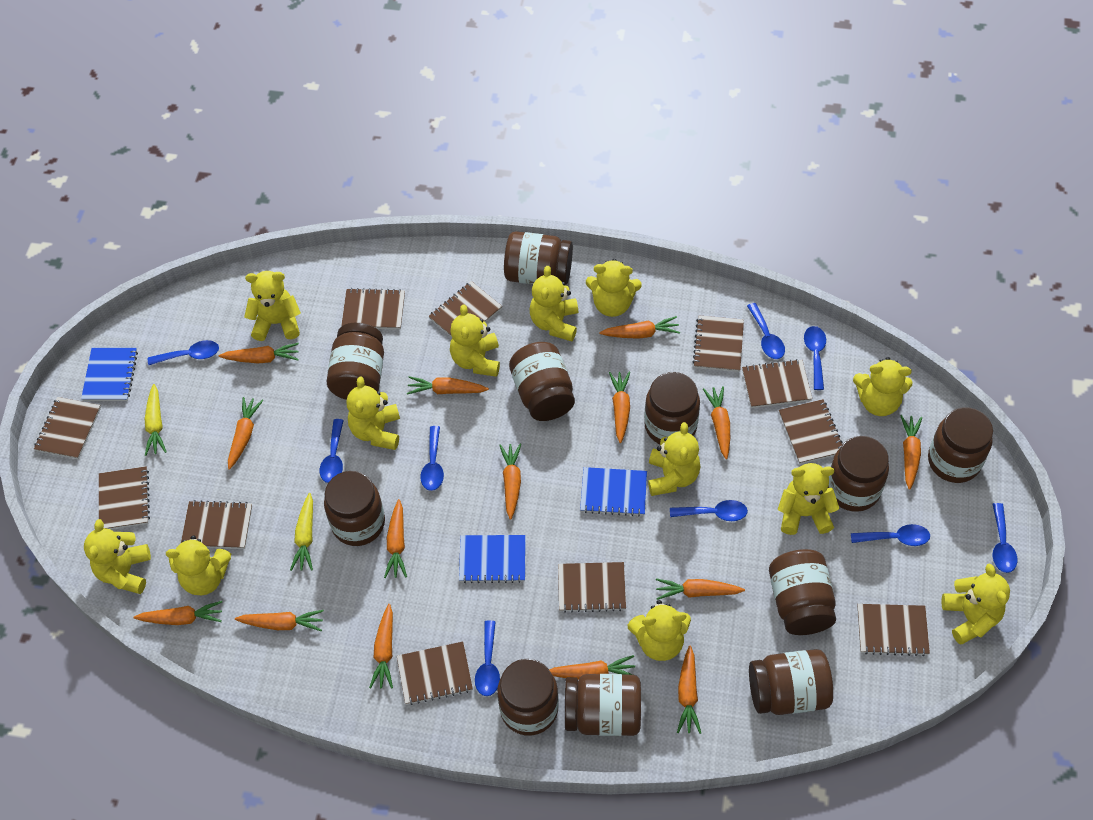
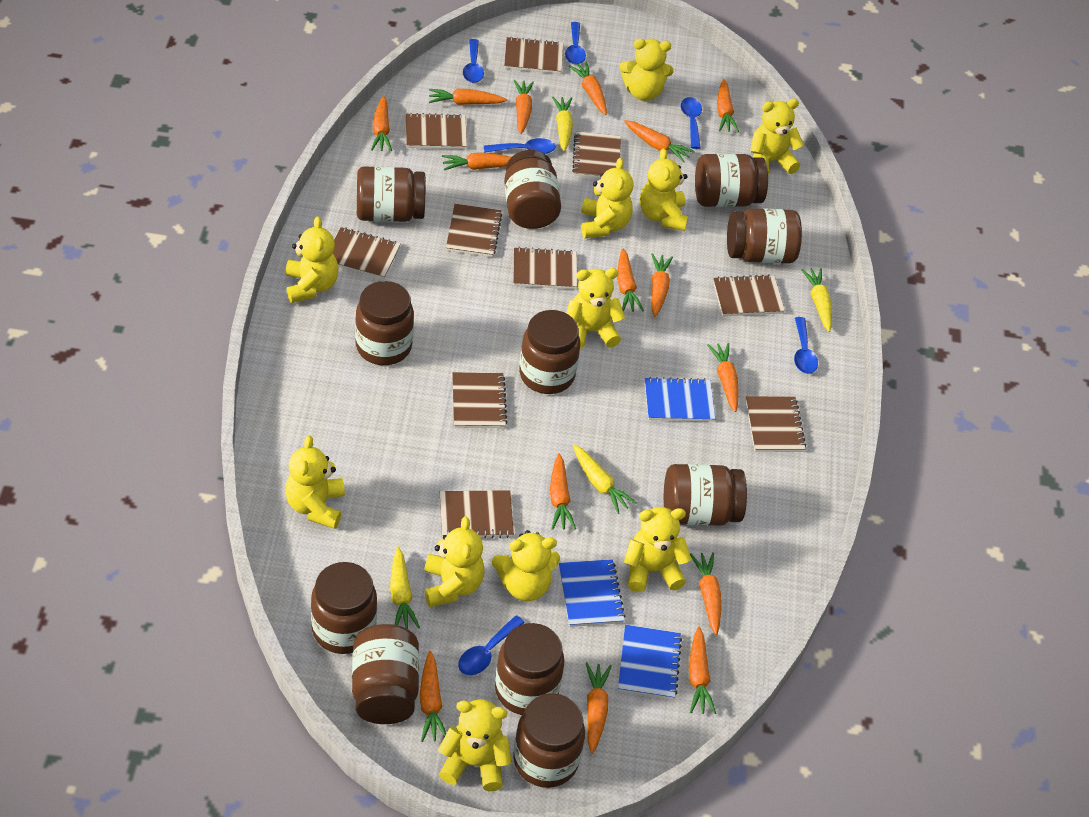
blue spoon: 9 -> 6
brown notebook: 11 -> 10
yellow carrot: 2 -> 4
yellow teddy bear: 12 -> 11

